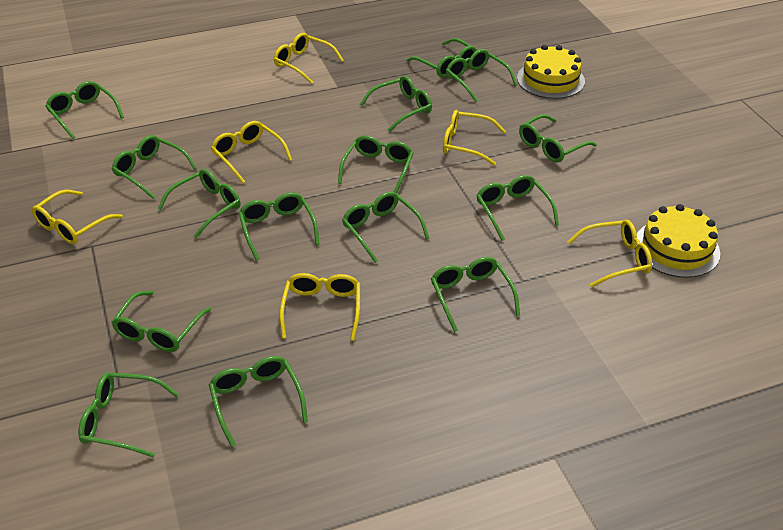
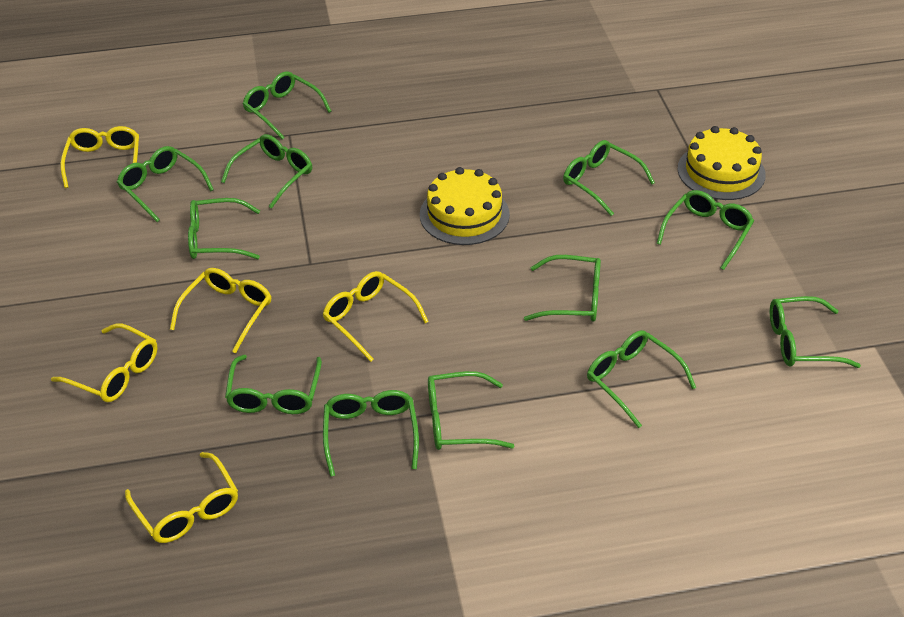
green glasses: 15 -> 12
yellow glasses: 6 -> 5

